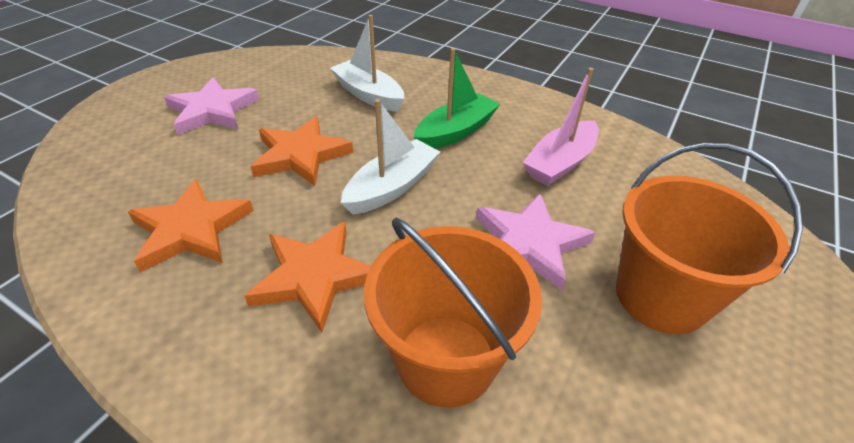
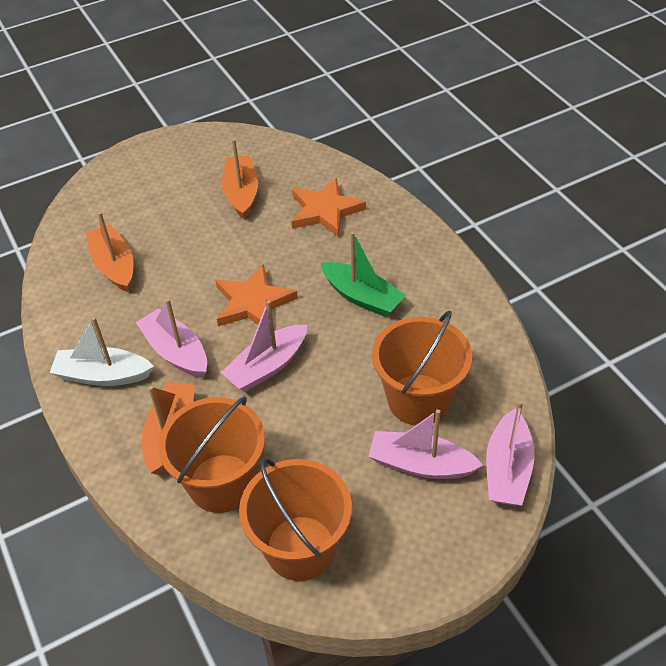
orange boat: 0 -> 3
orange bucket: 2 -> 3
orange star: 3 -> 2
pink boat: 1 -> 4
pink star: 2 -> 0
white boat: 2 -> 1

